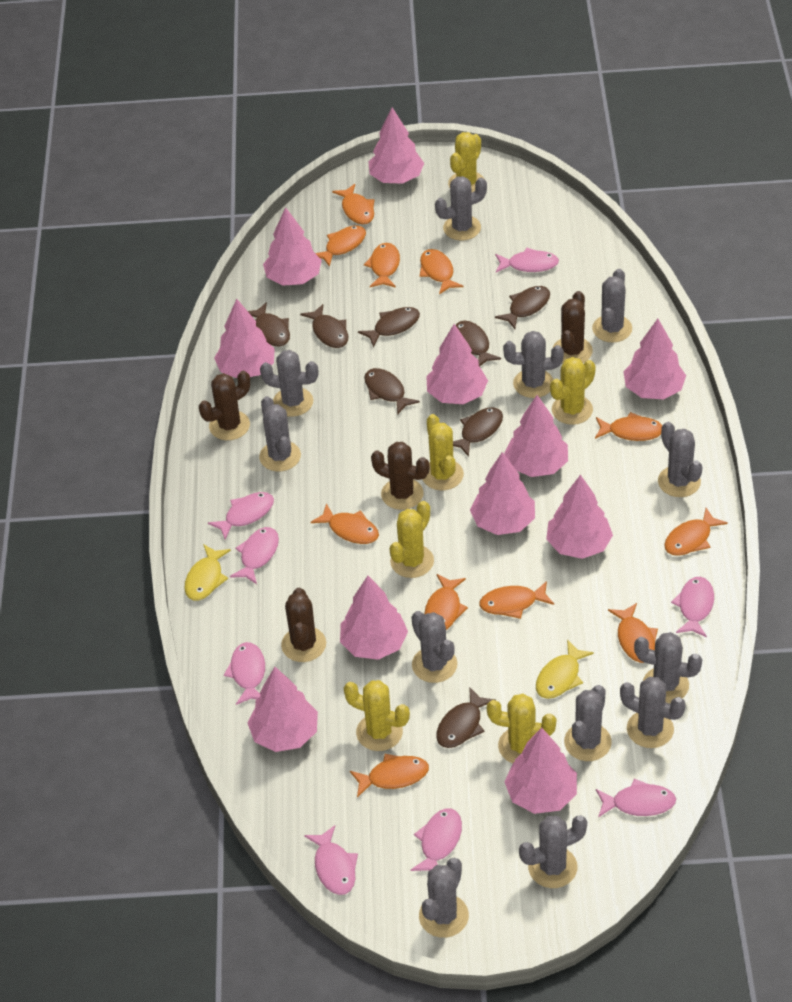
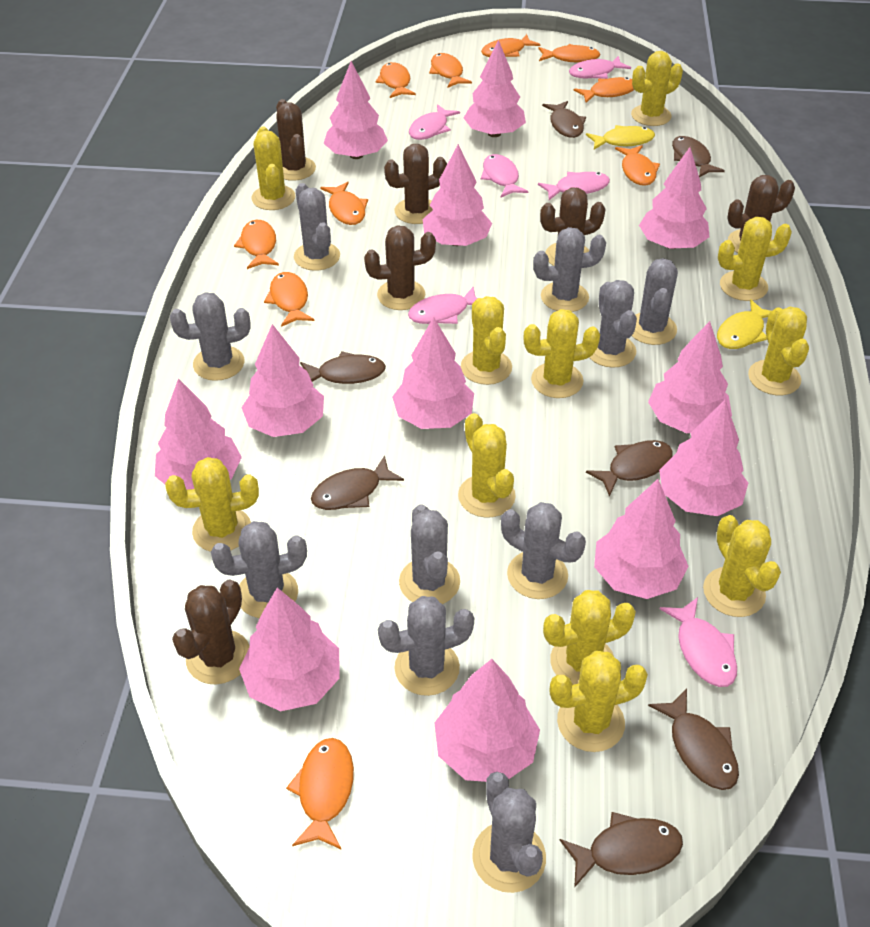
brown cactus: 4 -> 6
brown fish: 8 -> 7
grey cactus: 12 -> 10
orange fish: 11 -> 10
pink fish: 8 -> 6
pink tree: 11 -> 12
yellow cactus: 6 -> 11

